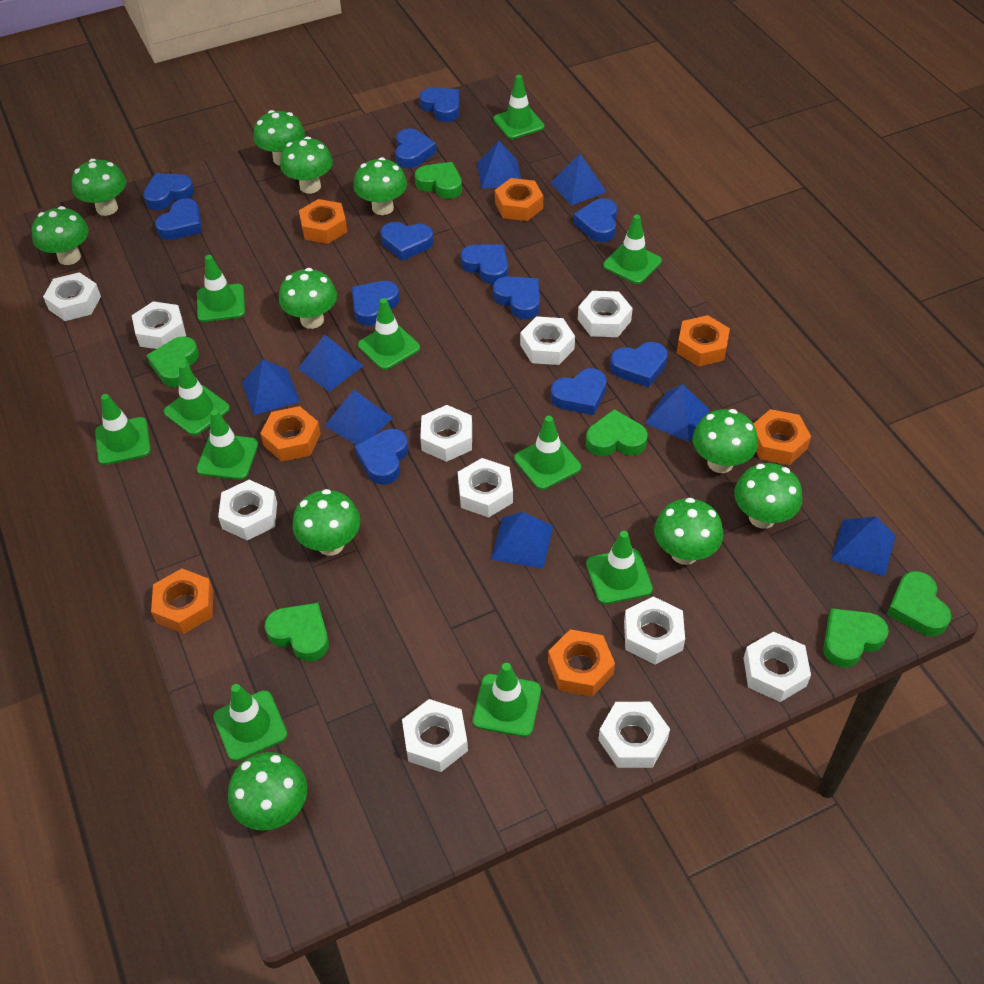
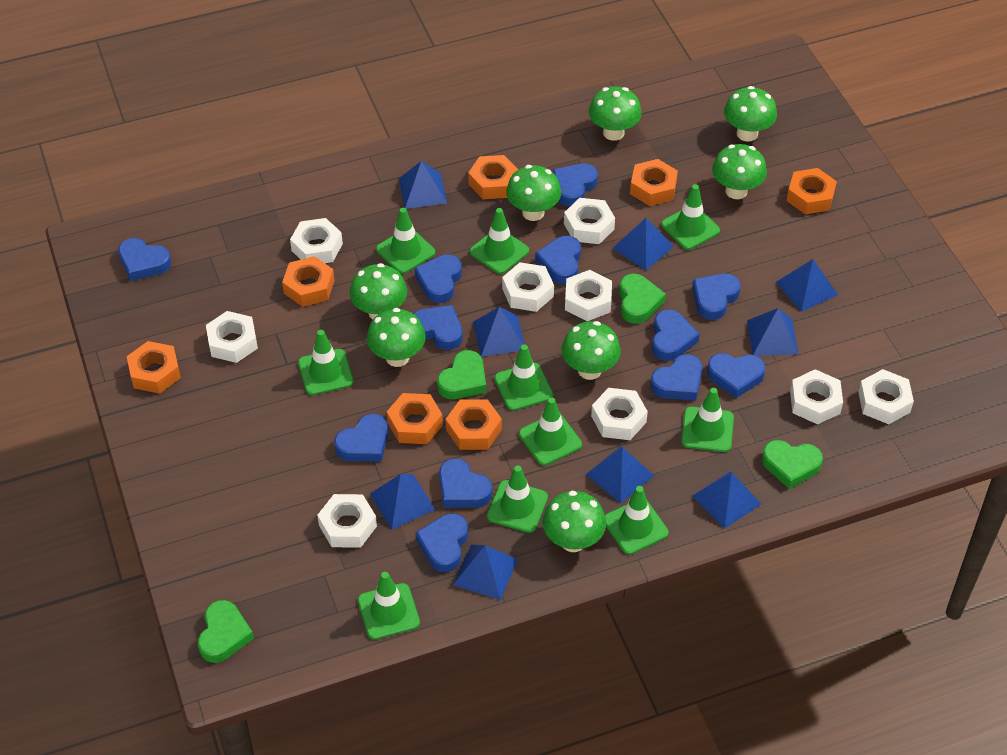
blue pyramid: 8 -> 9
green heart: 6 -> 4
green mushroom: 11 -> 8
green traffic cone: 11 -> 10
white nut: 11 -> 9

